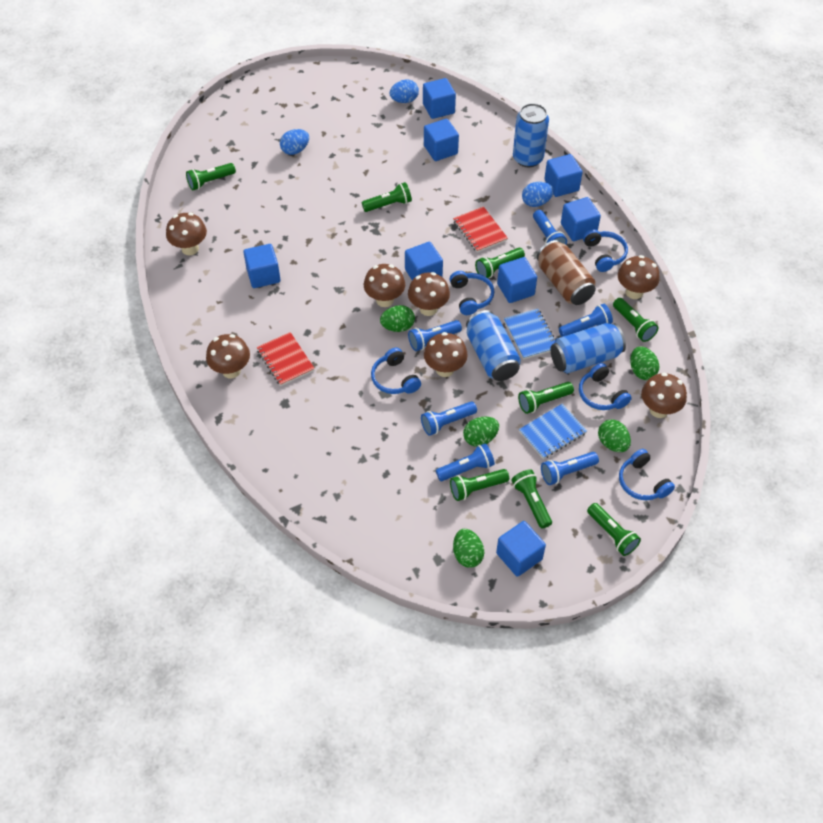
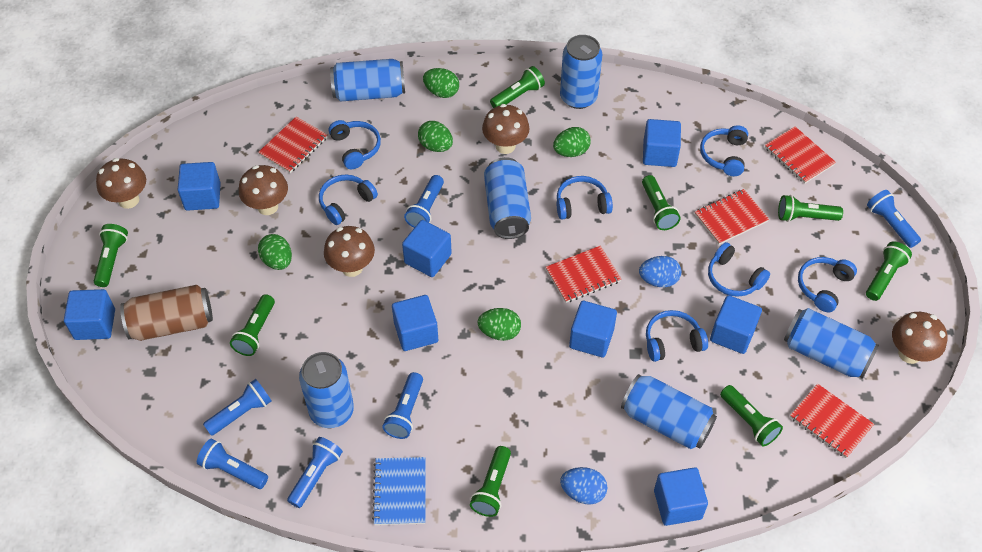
blue can: 3 -> 6
blue egg: 3 -> 2
blue headphones: 5 -> 7
blue notebook: 2 -> 1
brown mushroom: 7 -> 5
red notebook: 2 -> 5

